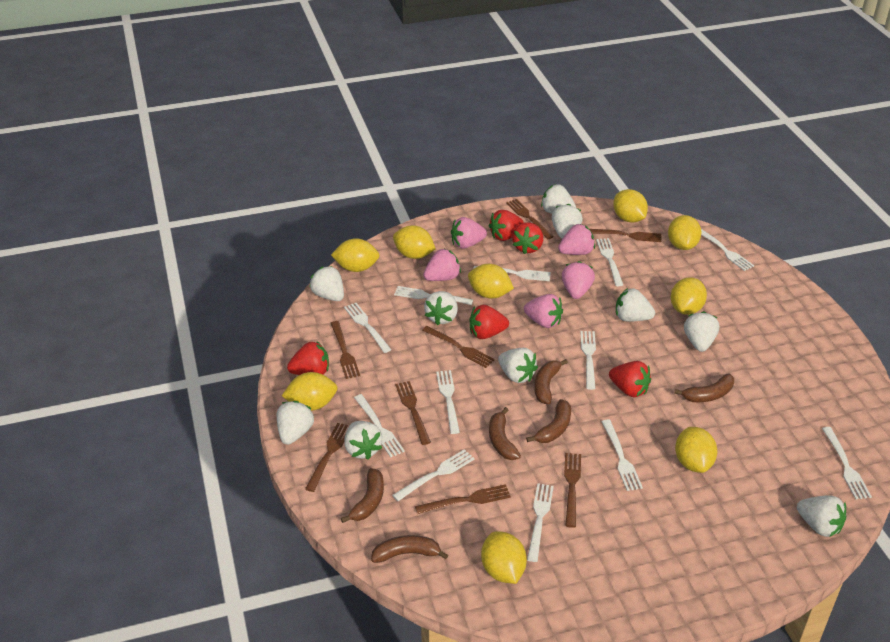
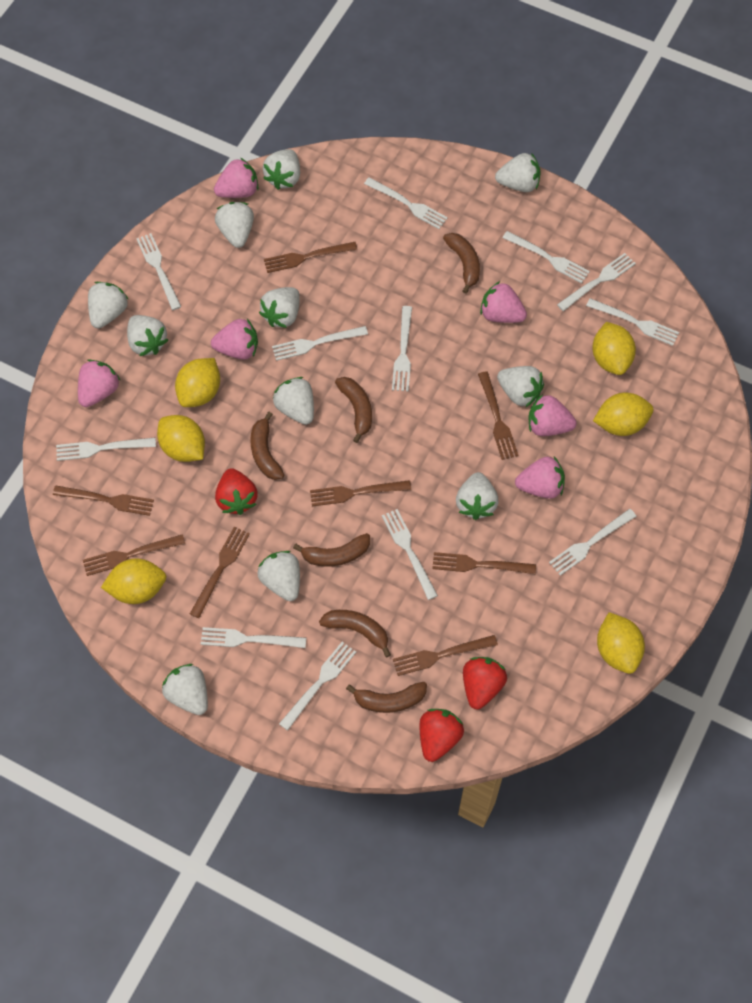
pink strawberry: 5 -> 6
red strawberry: 5 -> 3
white strawberry: 10 -> 11
yellow lemon: 9 -> 6

